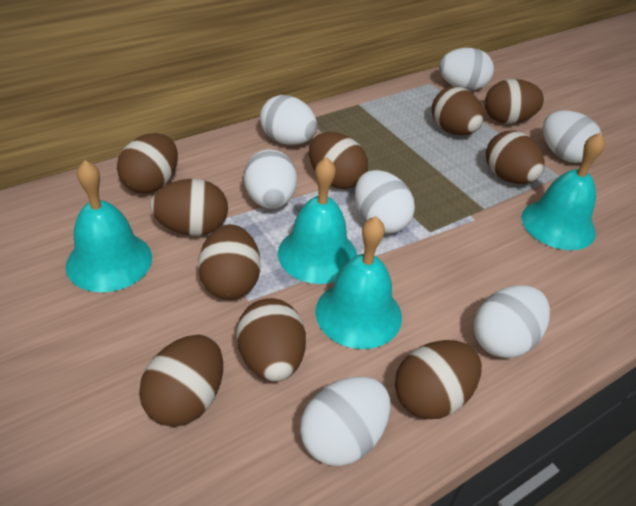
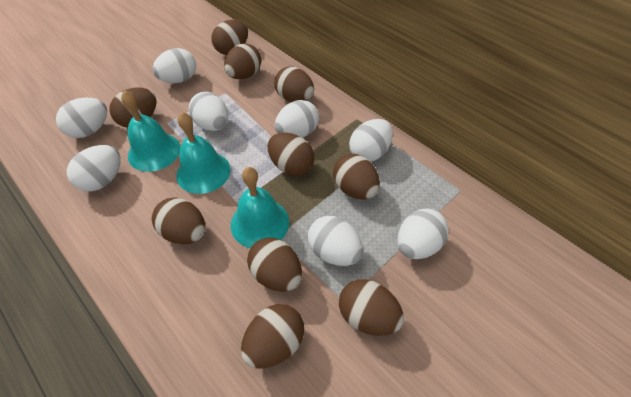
turquoise bell: 4 -> 3
white egg: 7 -> 8

